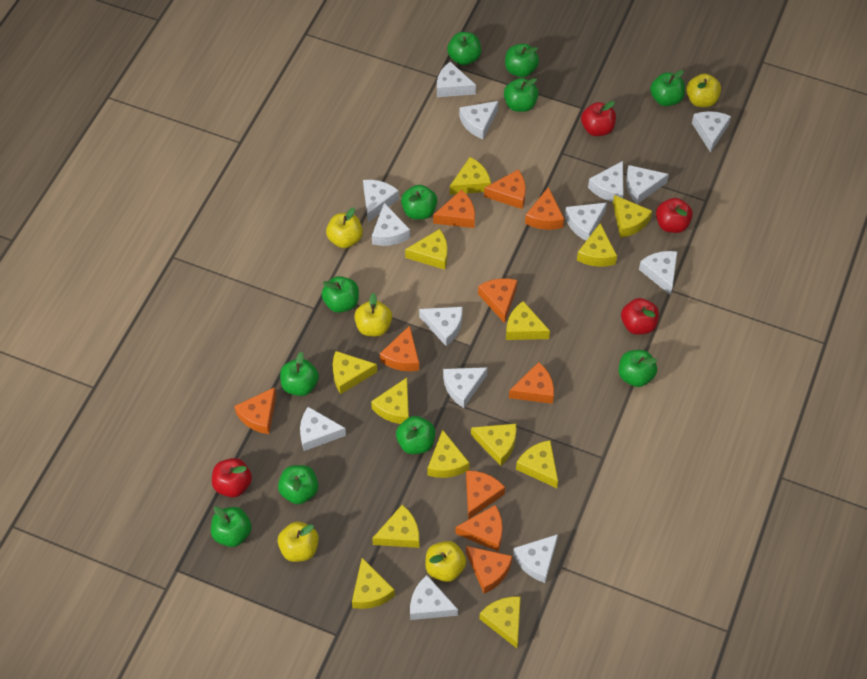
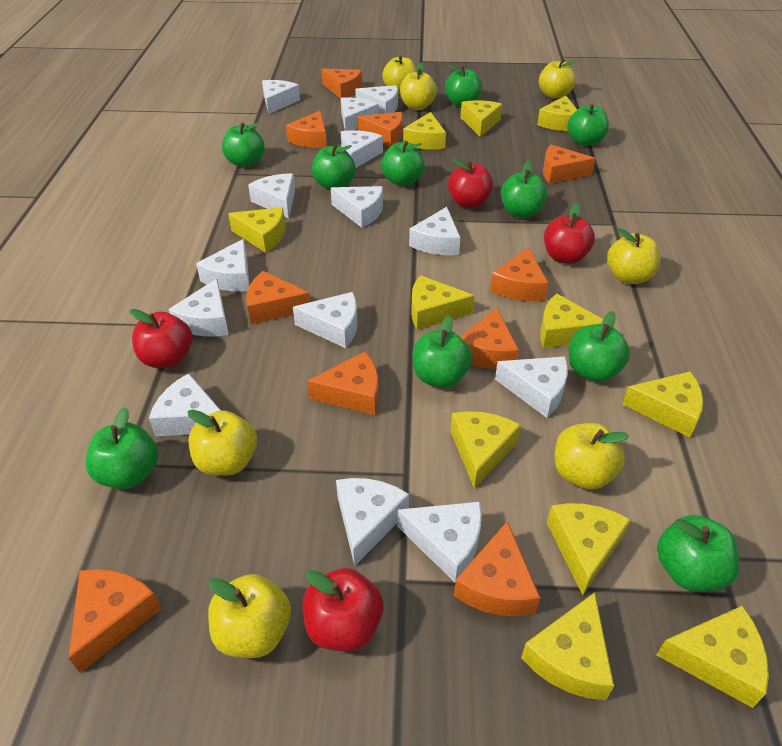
green apple: 11 -> 10
yellow apple: 5 -> 7
yellow cheese: 13 -> 11

